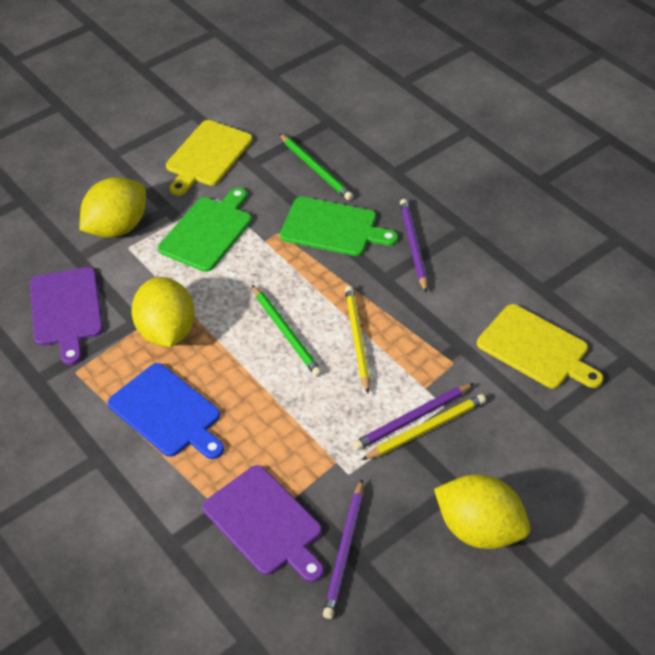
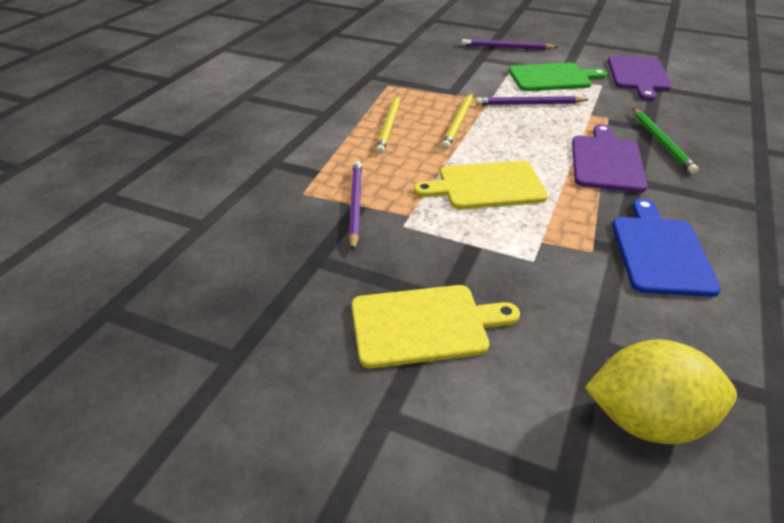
green cutting board: 2 -> 1
green pencil: 2 -> 1
yellow lemon: 3 -> 1

